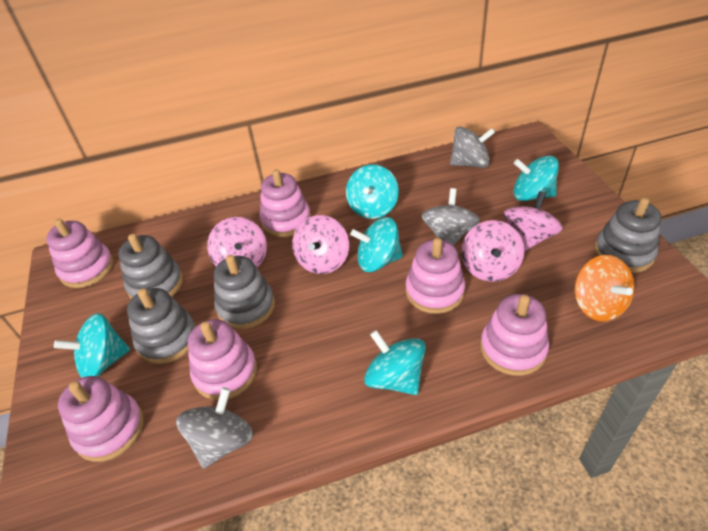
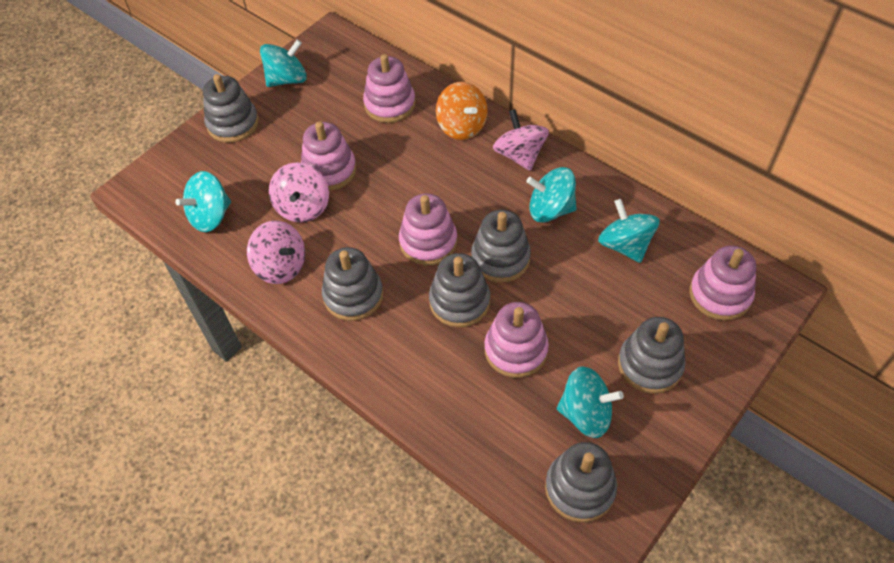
grey spinning top: 3 -> 0
grey stacking toy: 4 -> 6
pink spinning top: 4 -> 3
pink stacking toy: 6 -> 5

